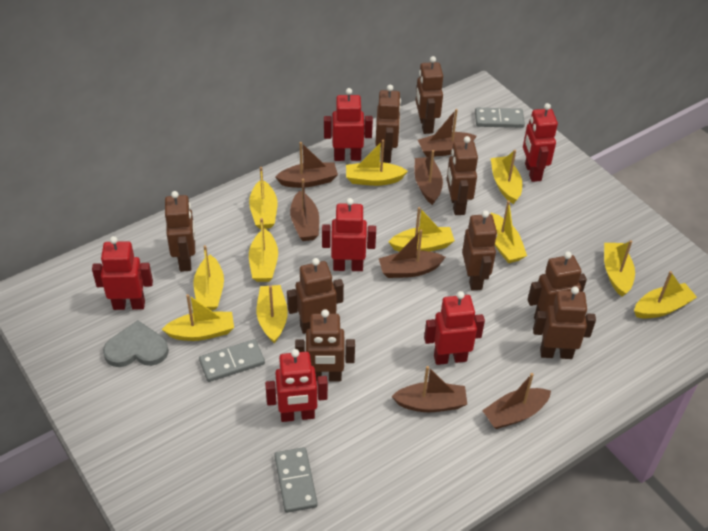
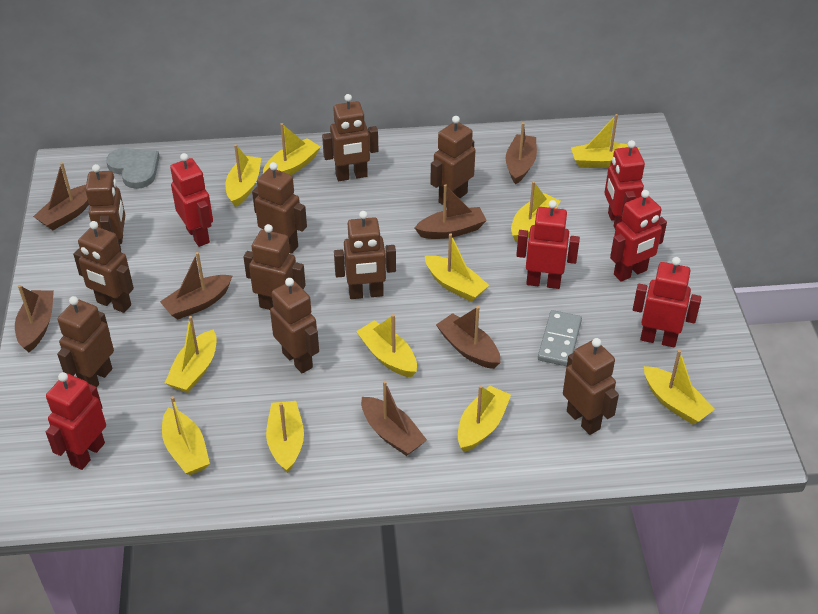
brown robot: 9 -> 10
grey domino: 3 -> 1

